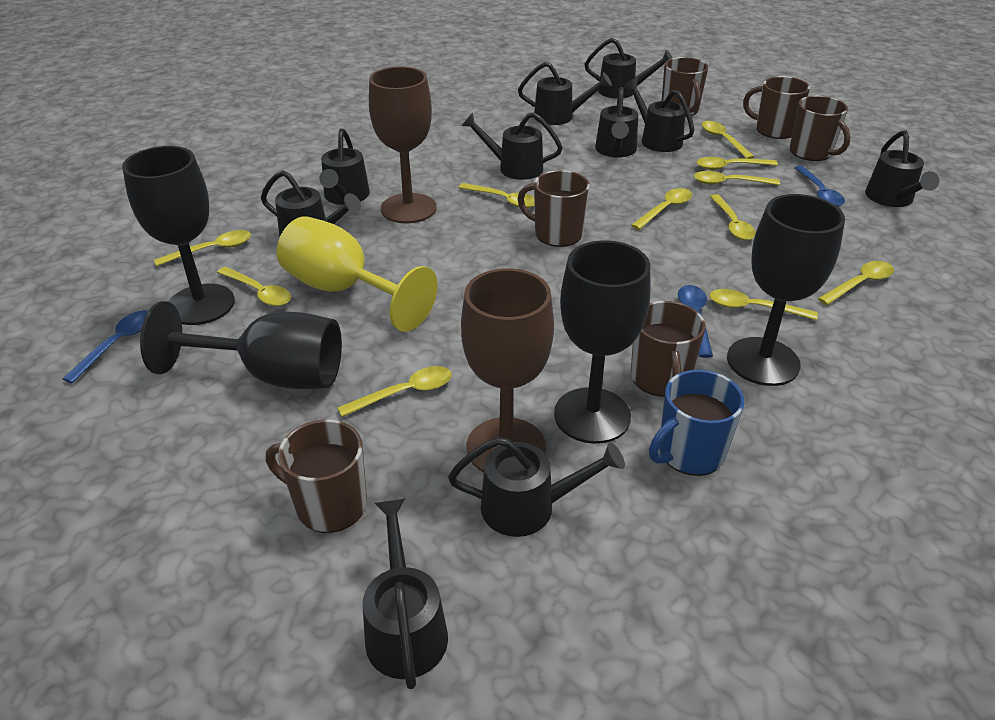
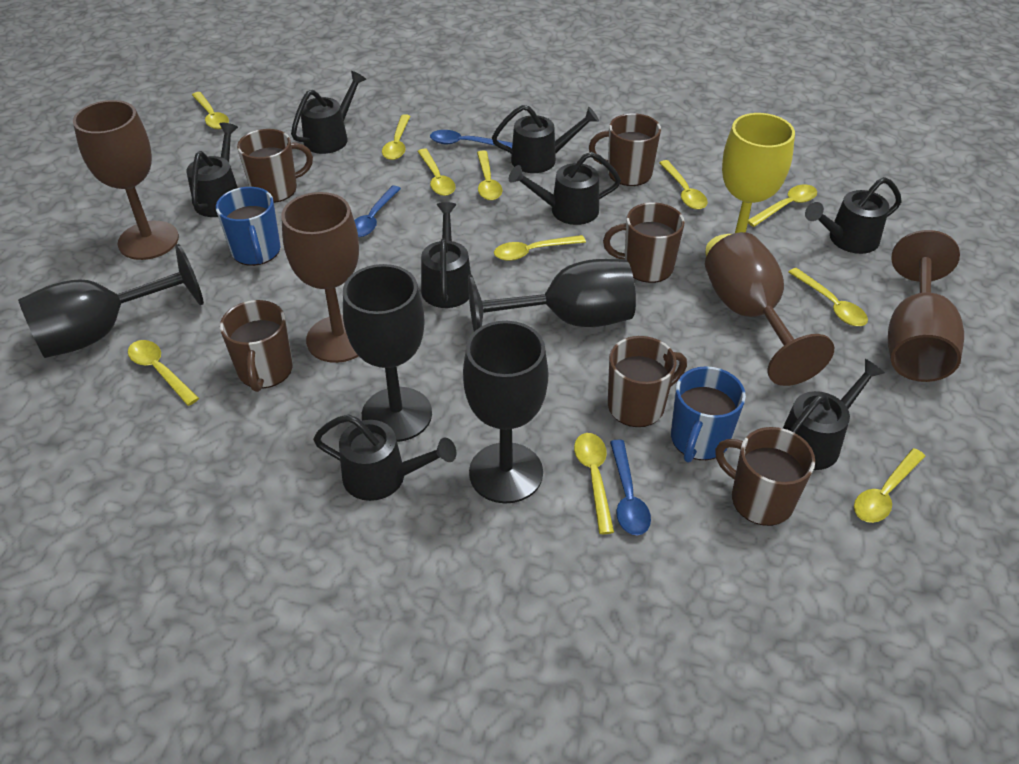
black watering can: 10 -> 8
blue mug: 1 -> 2
brown goblet: 2 -> 4

